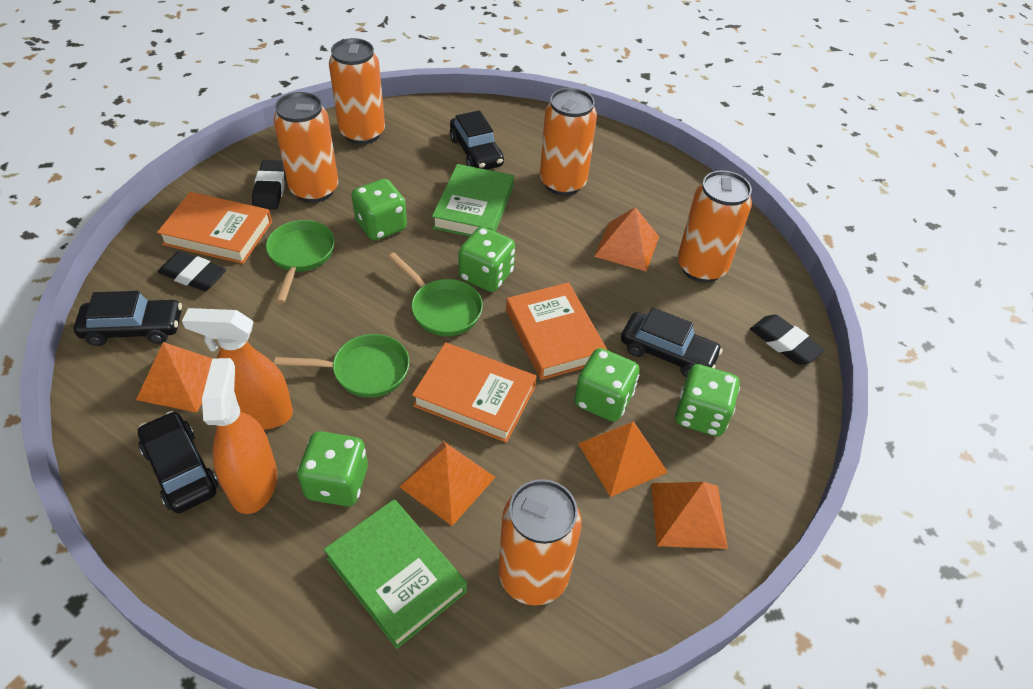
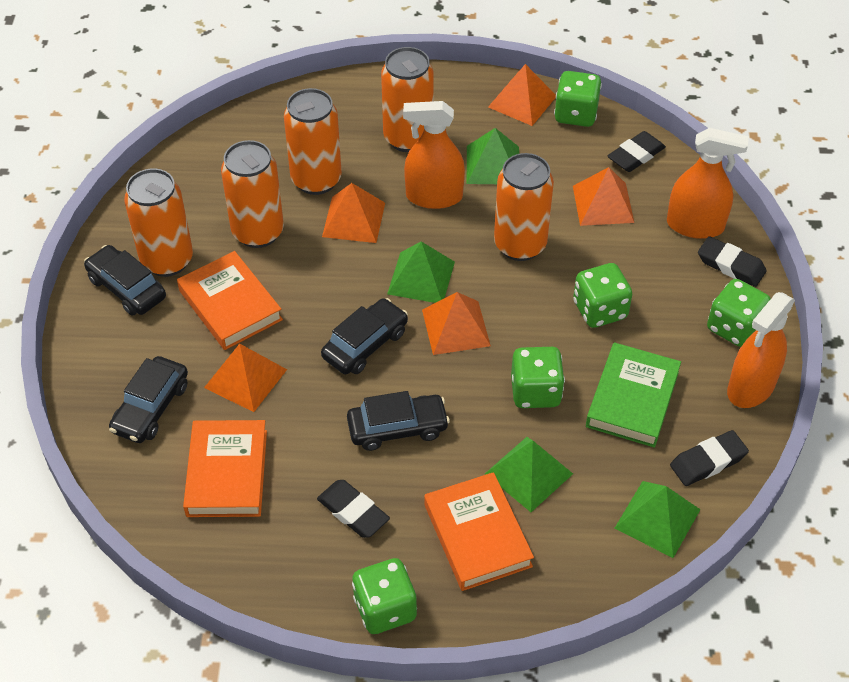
black eraser: 3 -> 4
green book: 2 -> 1
green pan: 3 -> 0
green pyramid: 0 -> 4
orange spray bottle: 2 -> 3

